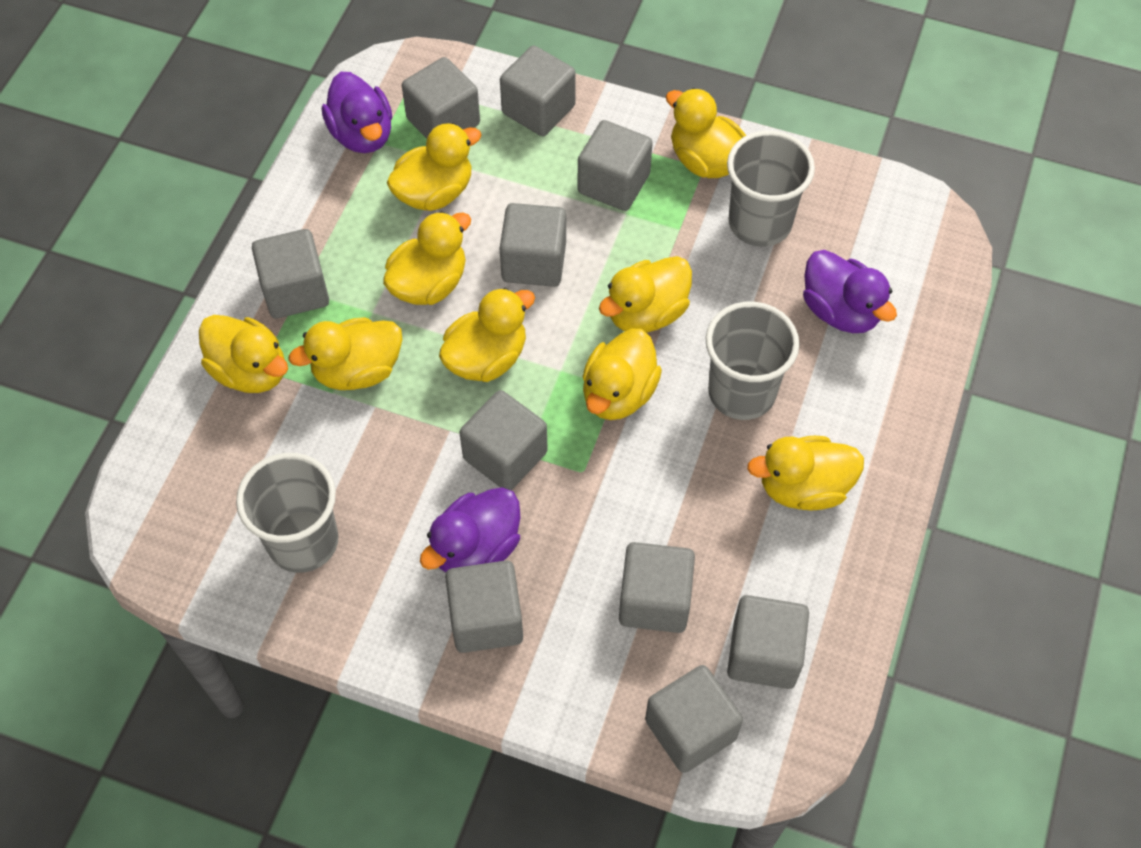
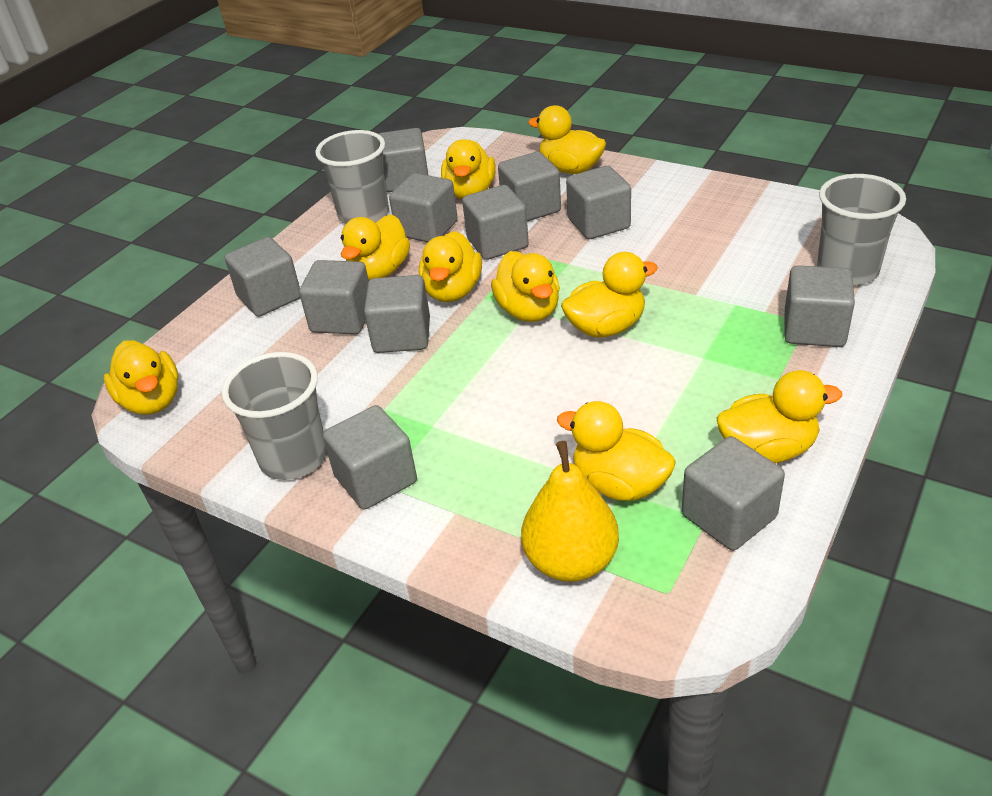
grey cube: 10 -> 11
purple duck: 3 -> 0
yellow pear: 0 -> 1

